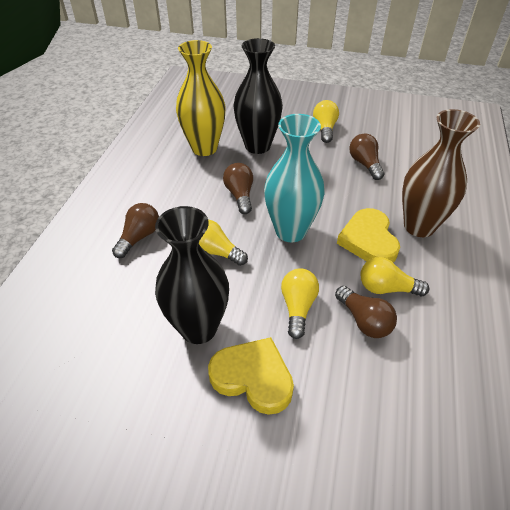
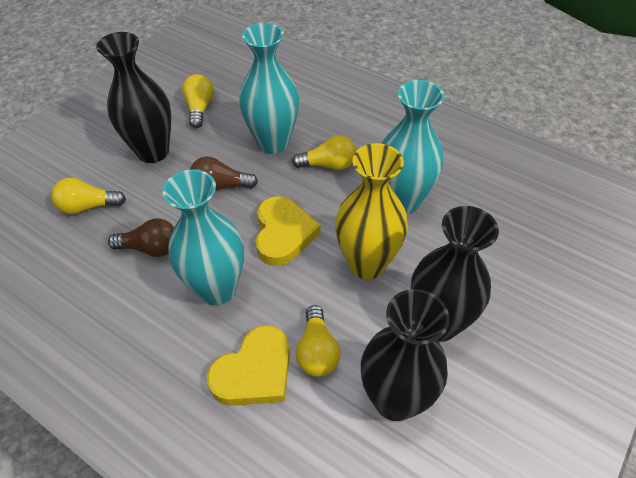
black vase: 2 -> 3
brown light bulb: 4 -> 2
brown vase: 1 -> 0
turquoise vase: 1 -> 3

